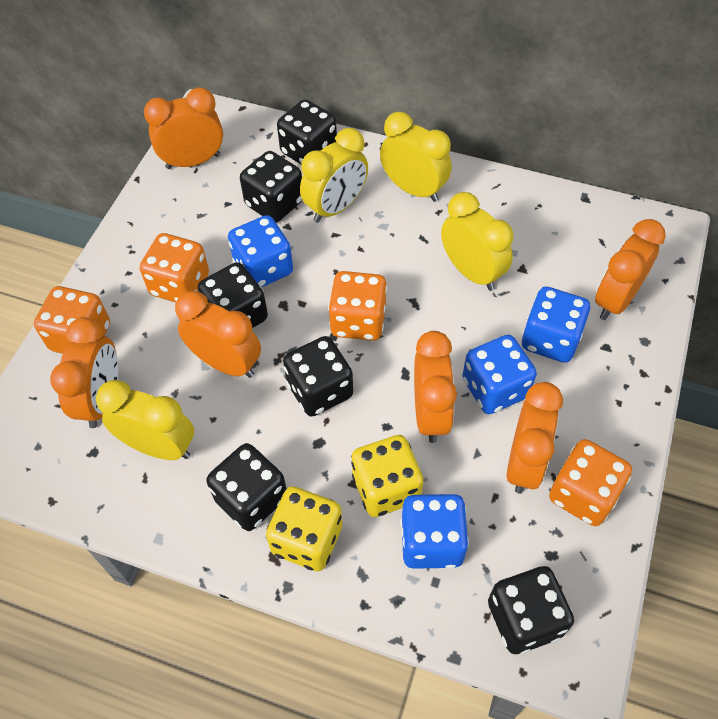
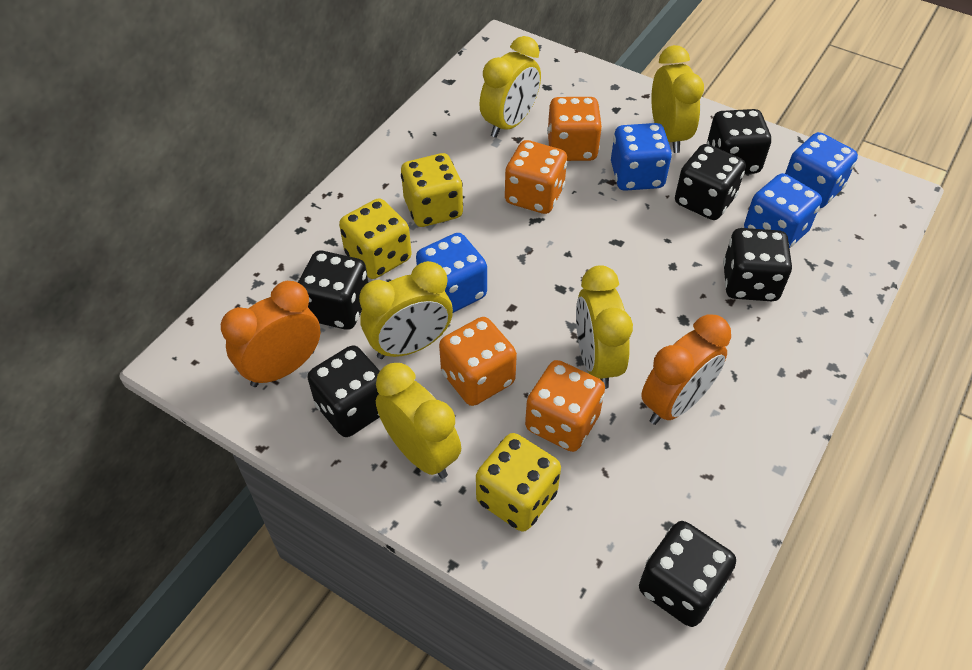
orange clock: 6 -> 2
yellow clock: 4 -> 5
yellow dice: 2 -> 3

